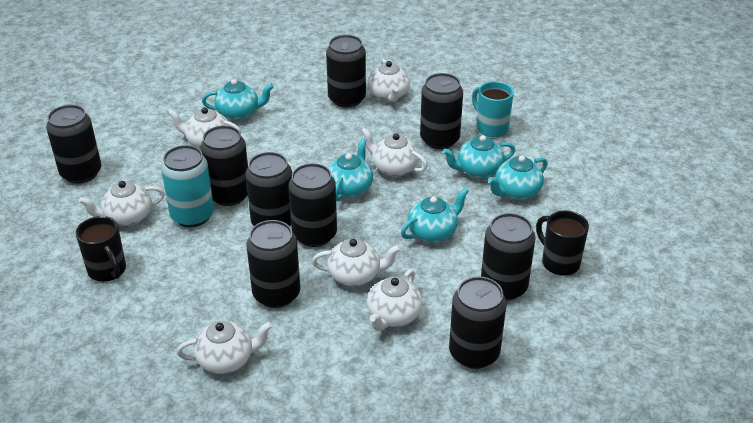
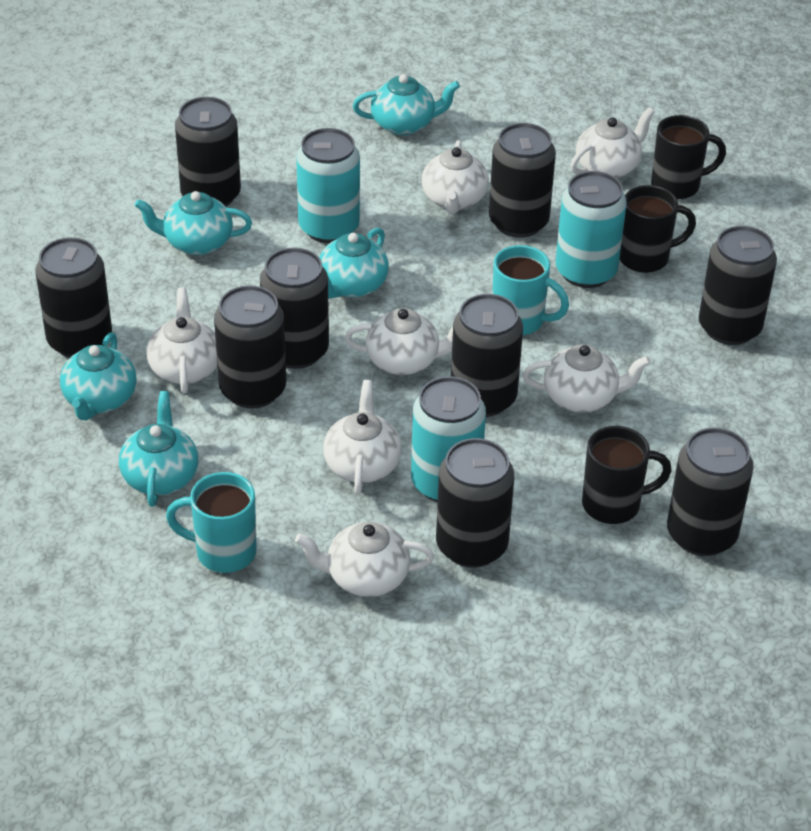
black mug: 2 -> 3
turquoise can: 1 -> 3
turquoise mug: 1 -> 2

